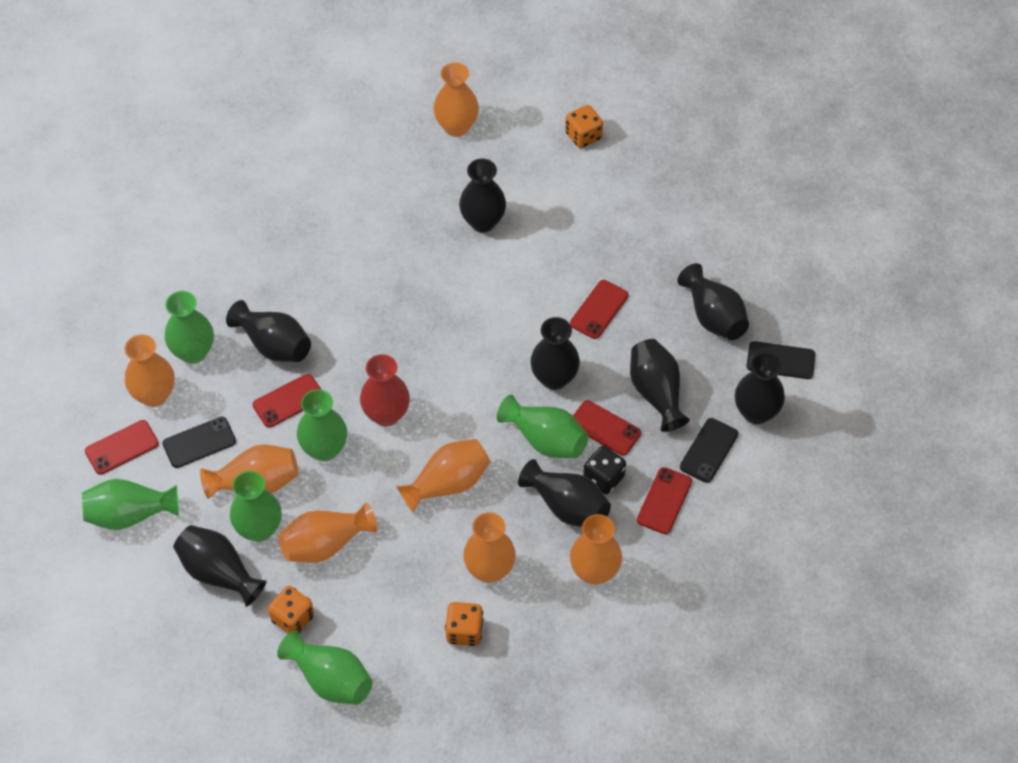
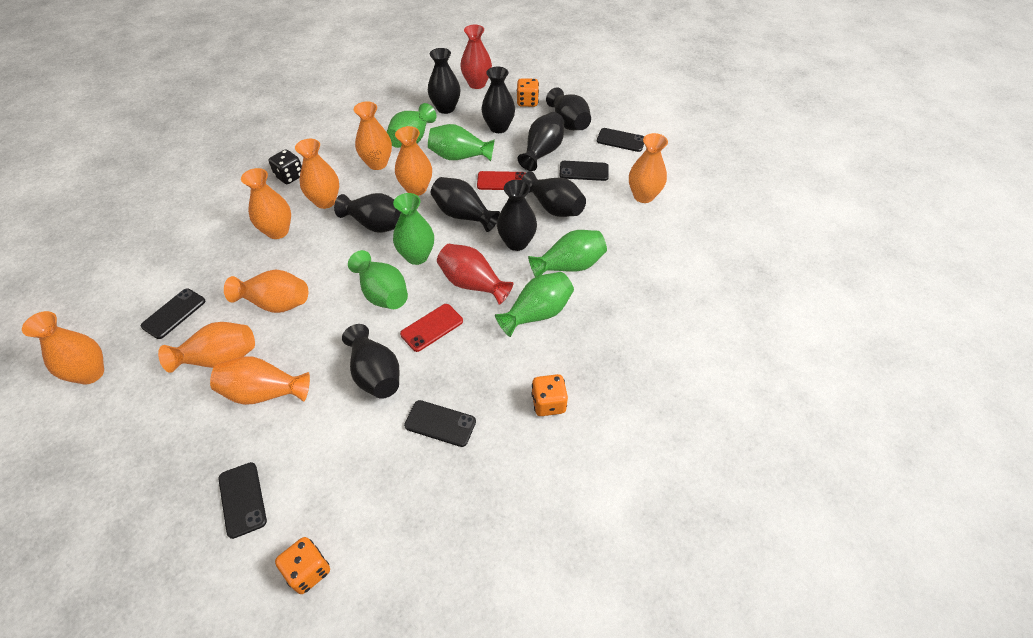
black phone: 3 -> 5
black vase: 8 -> 9
orange vase: 7 -> 9
red phone: 5 -> 2
red vase: 1 -> 2

